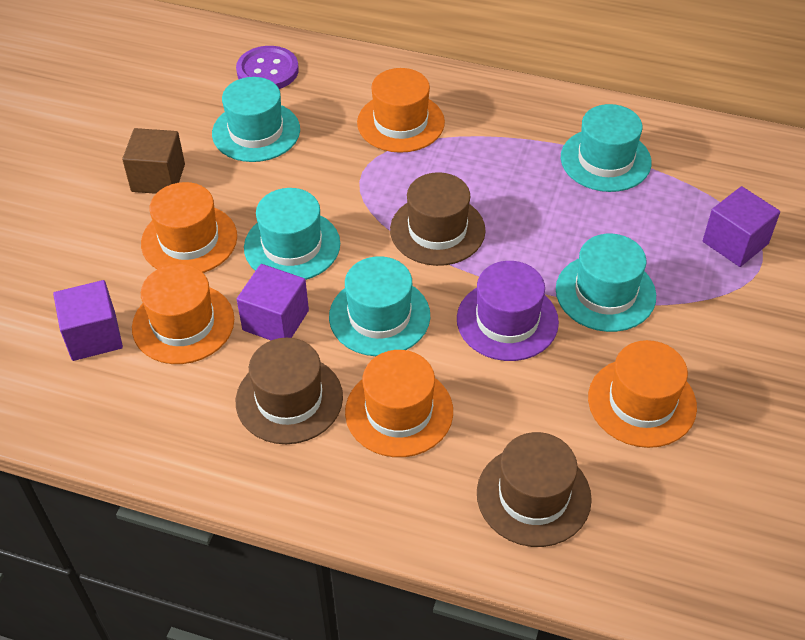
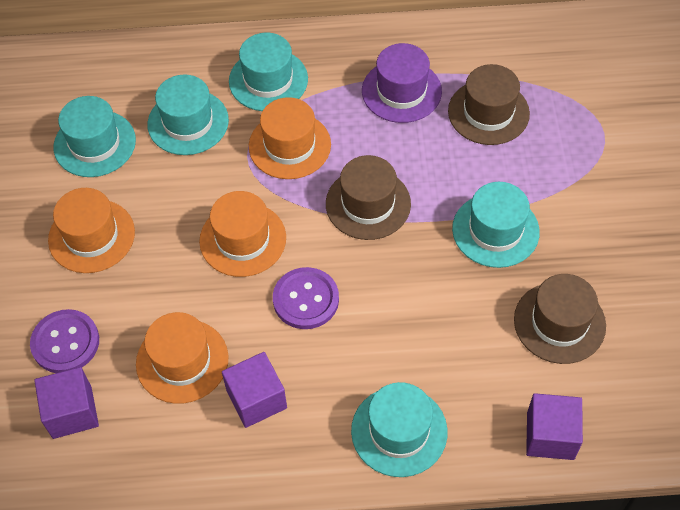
brown cube: 1 -> 0
orange hat: 5 -> 4
purple button: 1 -> 2

